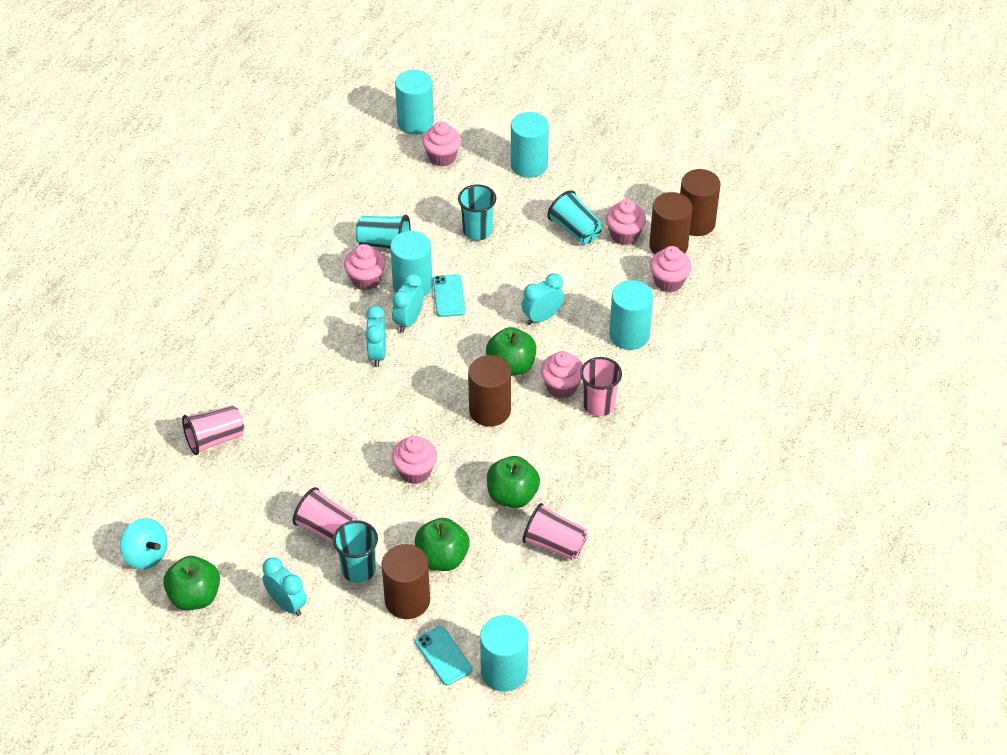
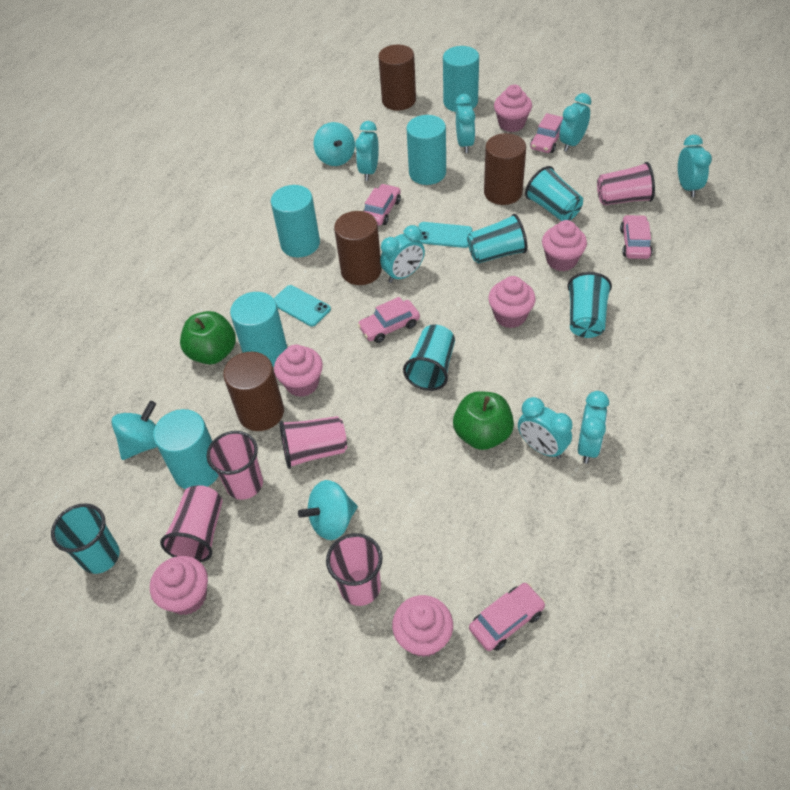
green apple: 4 -> 2
pink car: 0 -> 5
pink cup: 4 -> 5
turquoise clock: 4 -> 7
turquoise cup: 4 -> 5
turquoise spinning top: 1 -> 3

